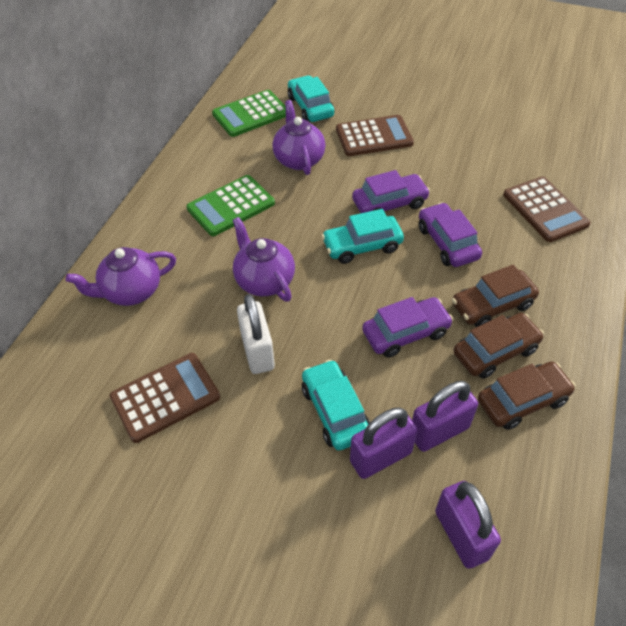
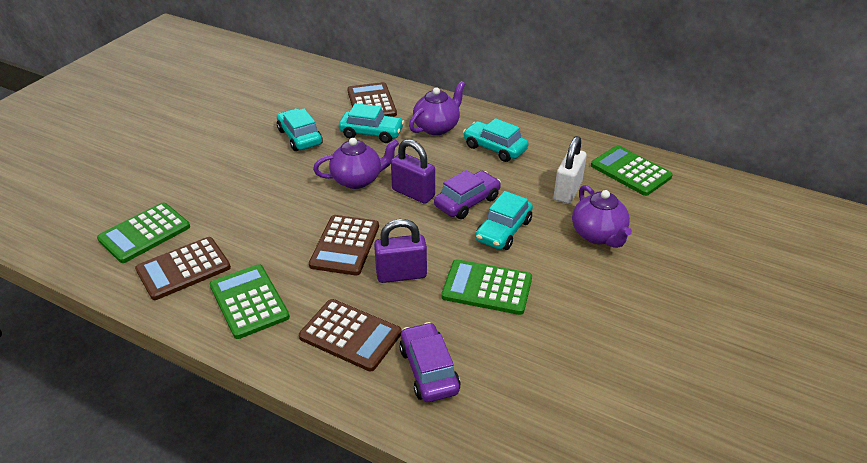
brown calculator: 3 -> 4
brown car: 3 -> 0
green calculator: 2 -> 4
purple car: 3 -> 2
purple padlock: 3 -> 2
turquoise car: 3 -> 4

